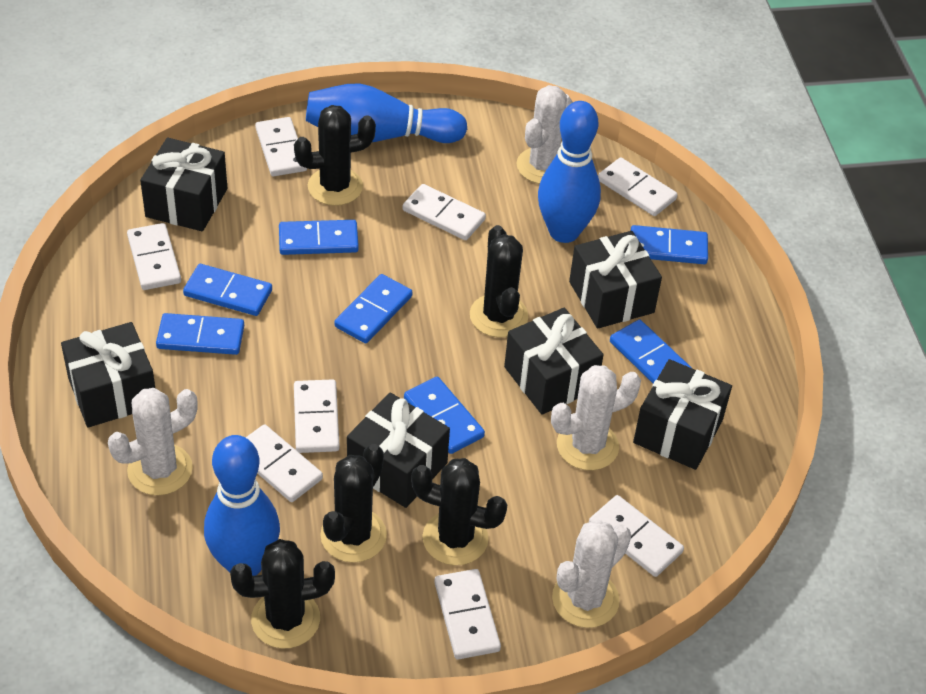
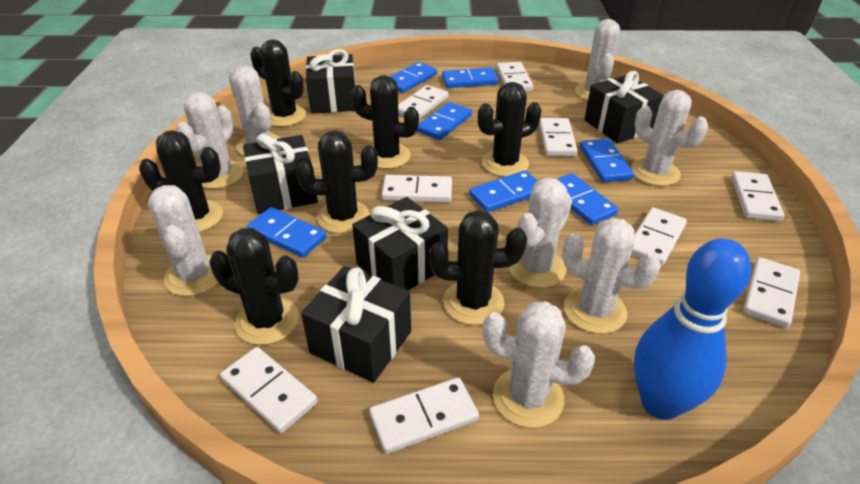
black cactus: 5 -> 7
black gift: 6 -> 5
blue bowling pin: 3 -> 1
white cactus: 4 -> 8
white domino: 8 -> 9

